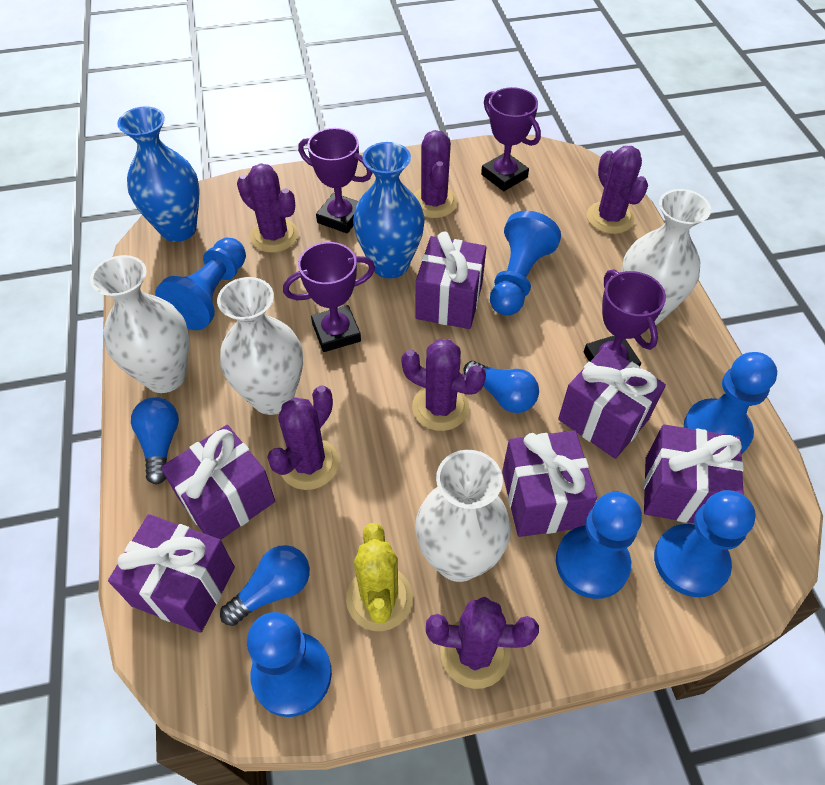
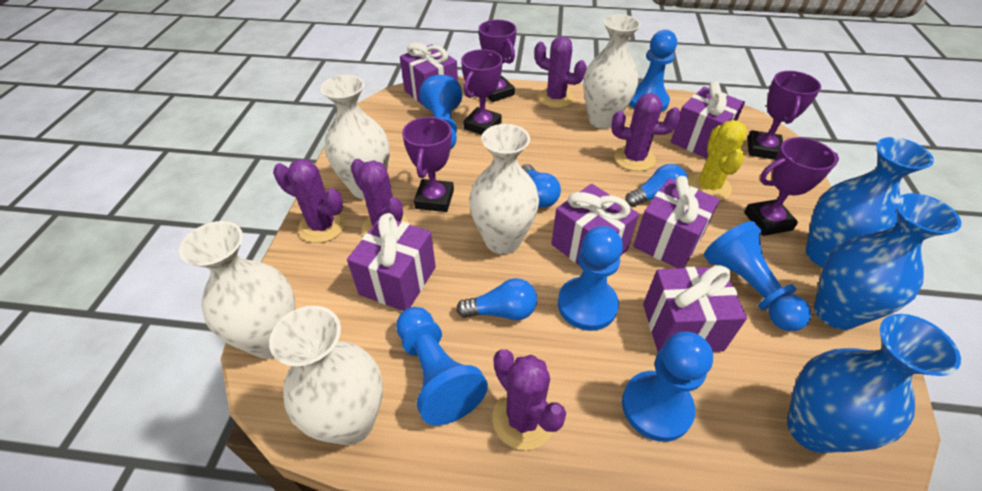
blue vase: 2 -> 3
purple cactus: 6 -> 5
purple trophy: 4 -> 5
white vase: 4 -> 5

